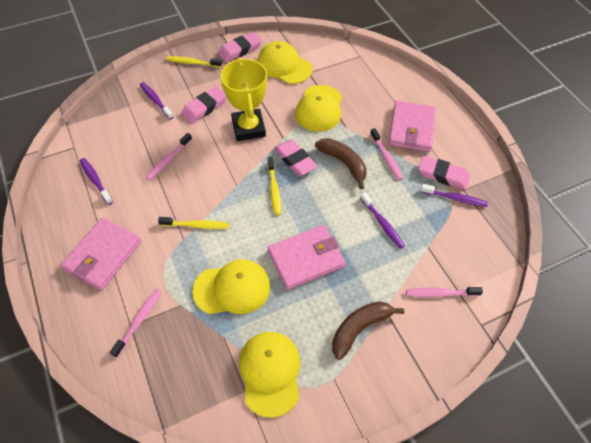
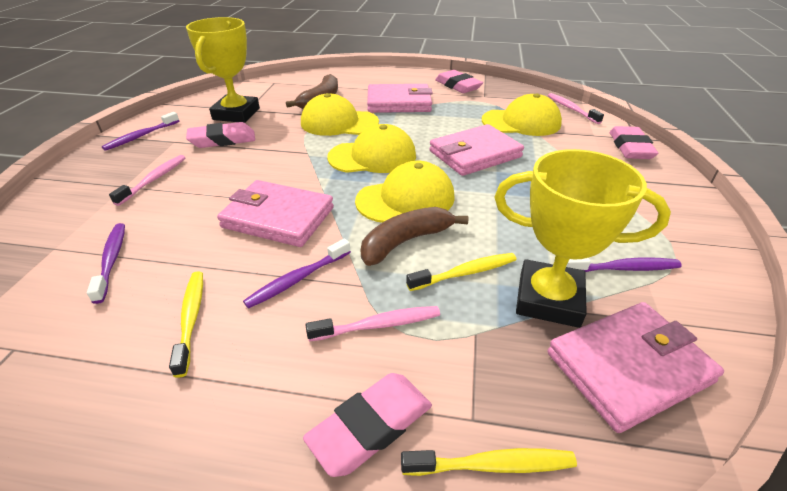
pink toothbrush: 4 -> 3
pink wallet: 3 -> 4
yellow trophy: 1 -> 2

